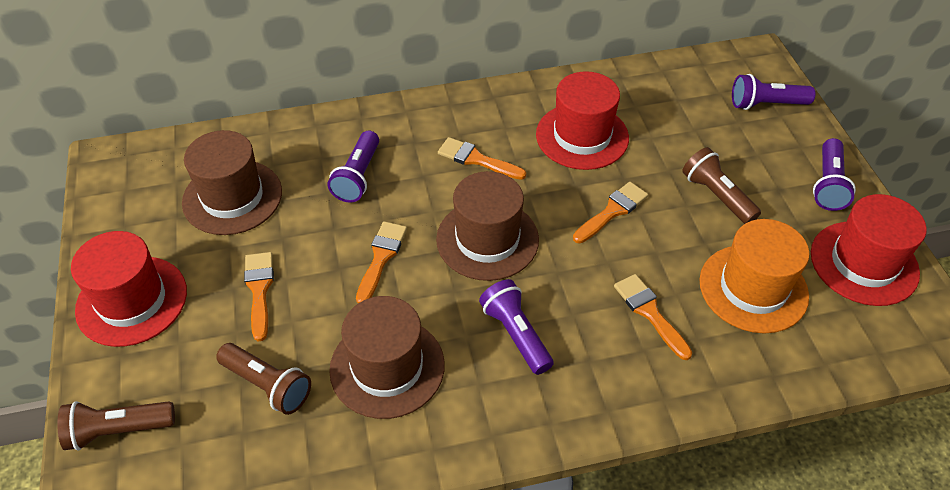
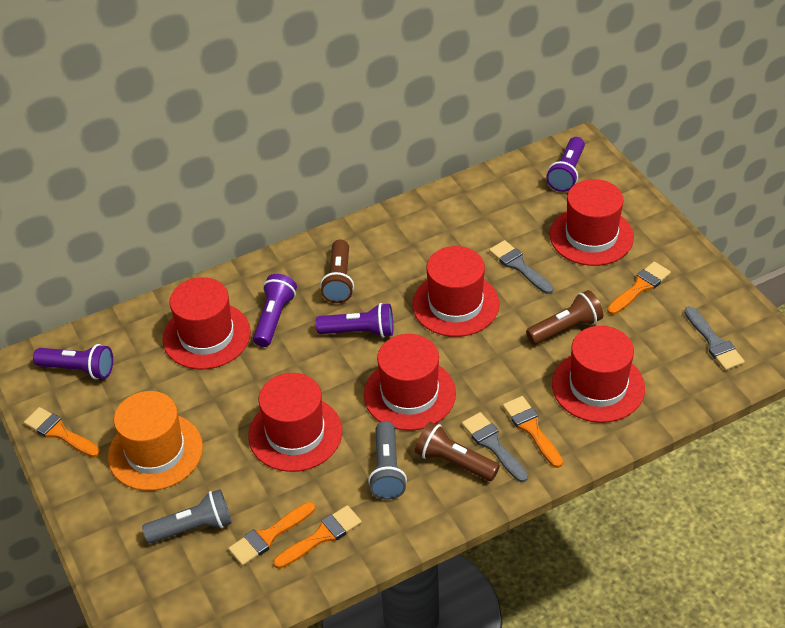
brown hat: 3 -> 0
grey brush: 0 -> 3
grey flashlight: 0 -> 2
red hat: 3 -> 6

